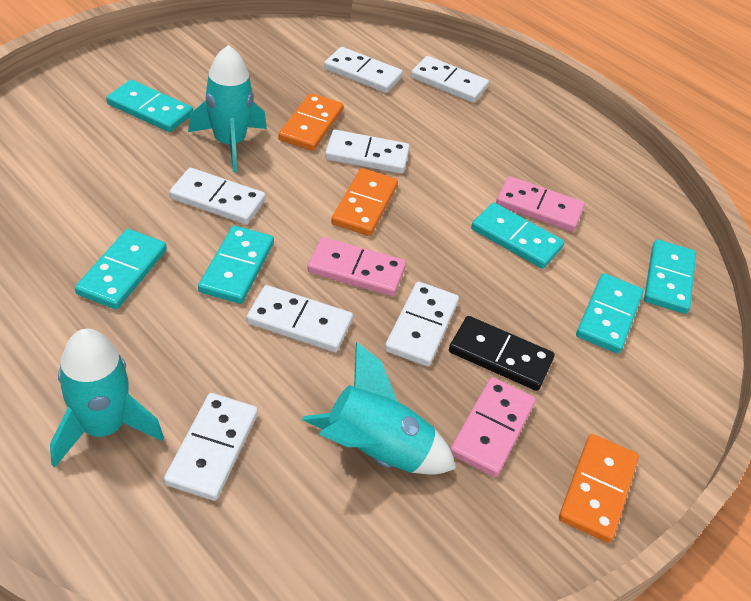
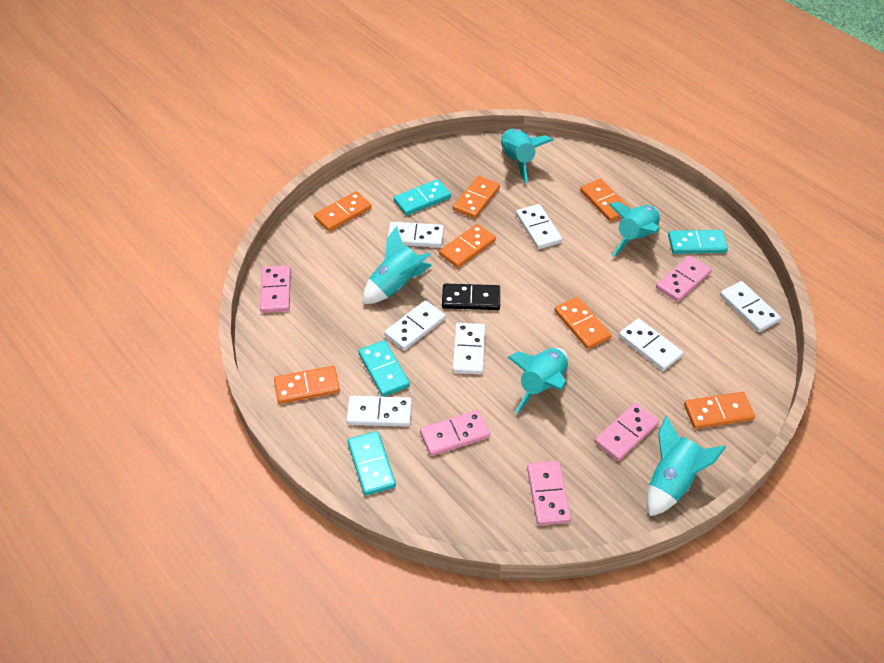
orange domino: 3 -> 7
pink domino: 3 -> 5
turquoise domino: 6 -> 4
turquoise rocket: 3 -> 5

